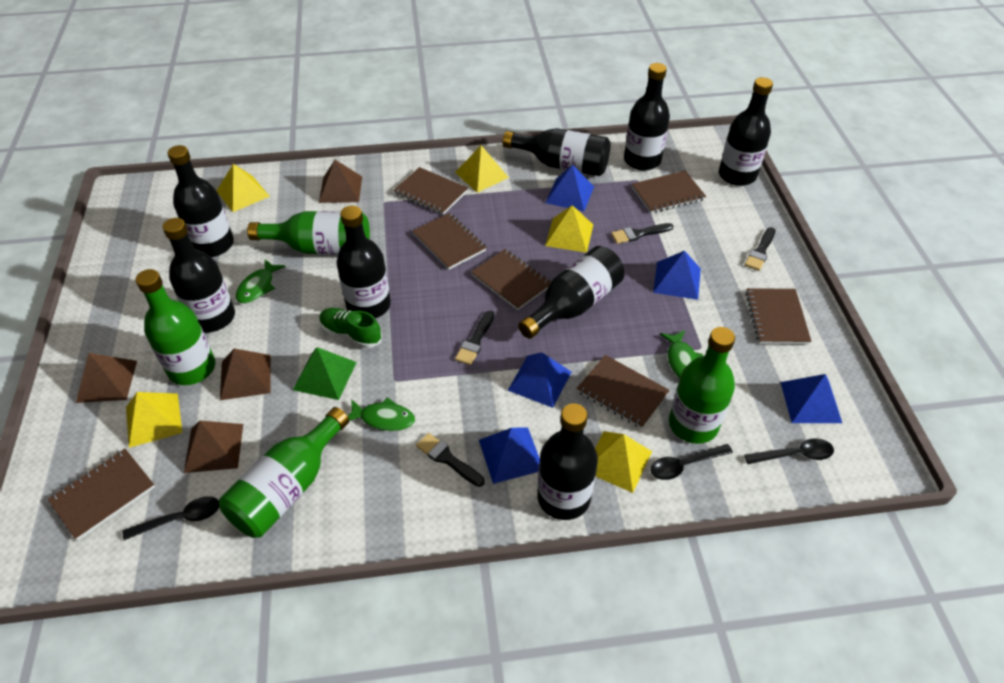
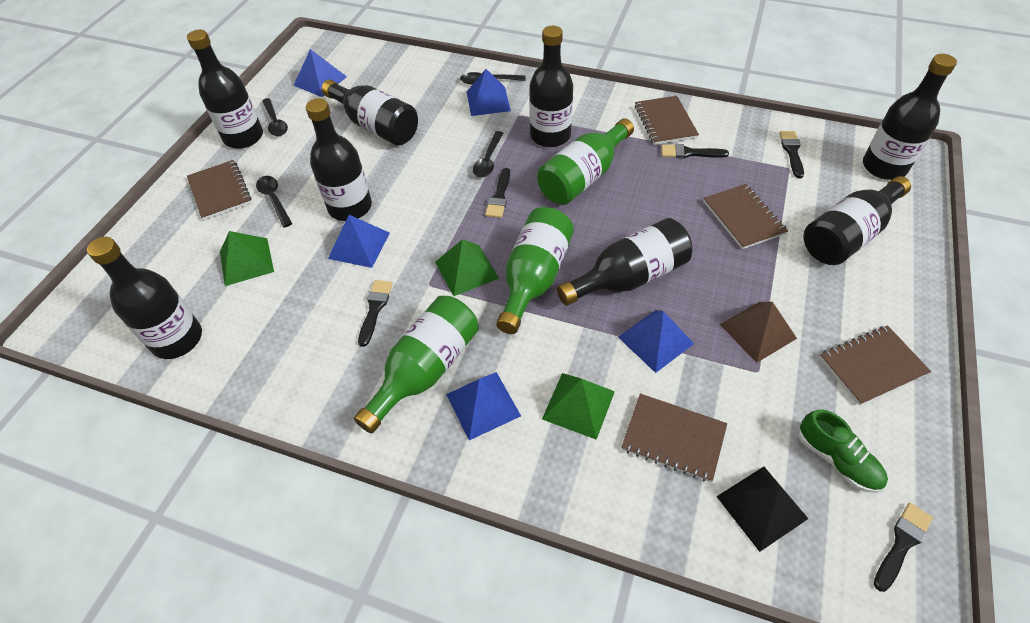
black brush: 4 -> 5
black pyramid: 0 -> 1
black spoon: 3 -> 4
brown notebook: 7 -> 5
brown pyramid: 4 -> 1
green bottle: 4 -> 3
green fish: 3 -> 0
green pyramid: 1 -> 3
yellow pyramid: 5 -> 0

